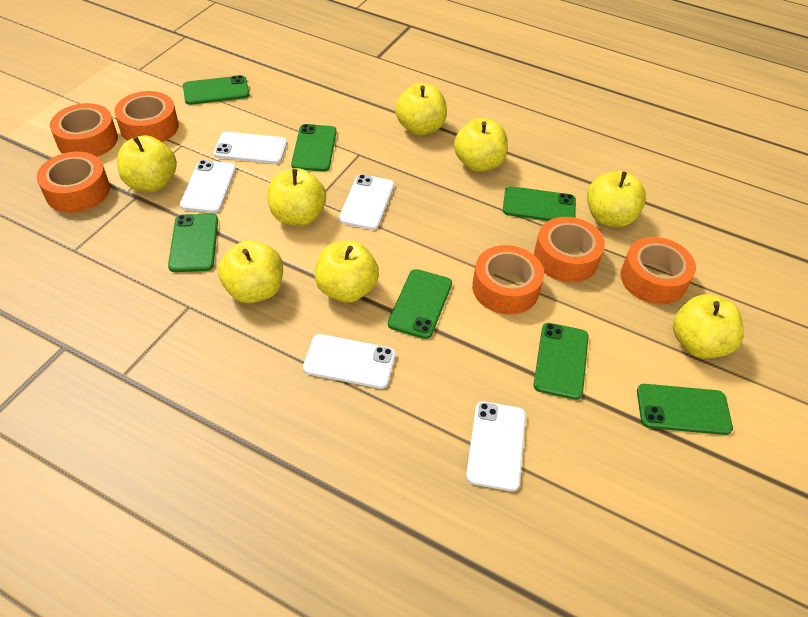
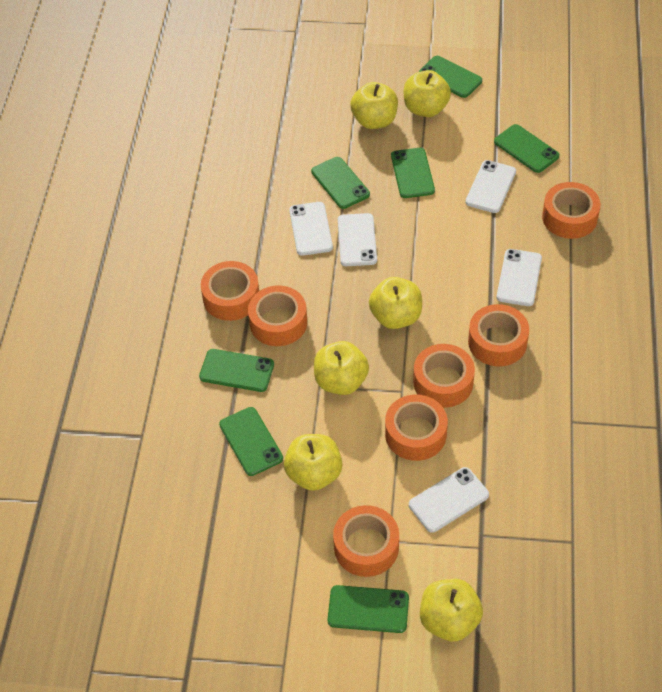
orange tape: 6 -> 7
yellow apple: 8 -> 6

